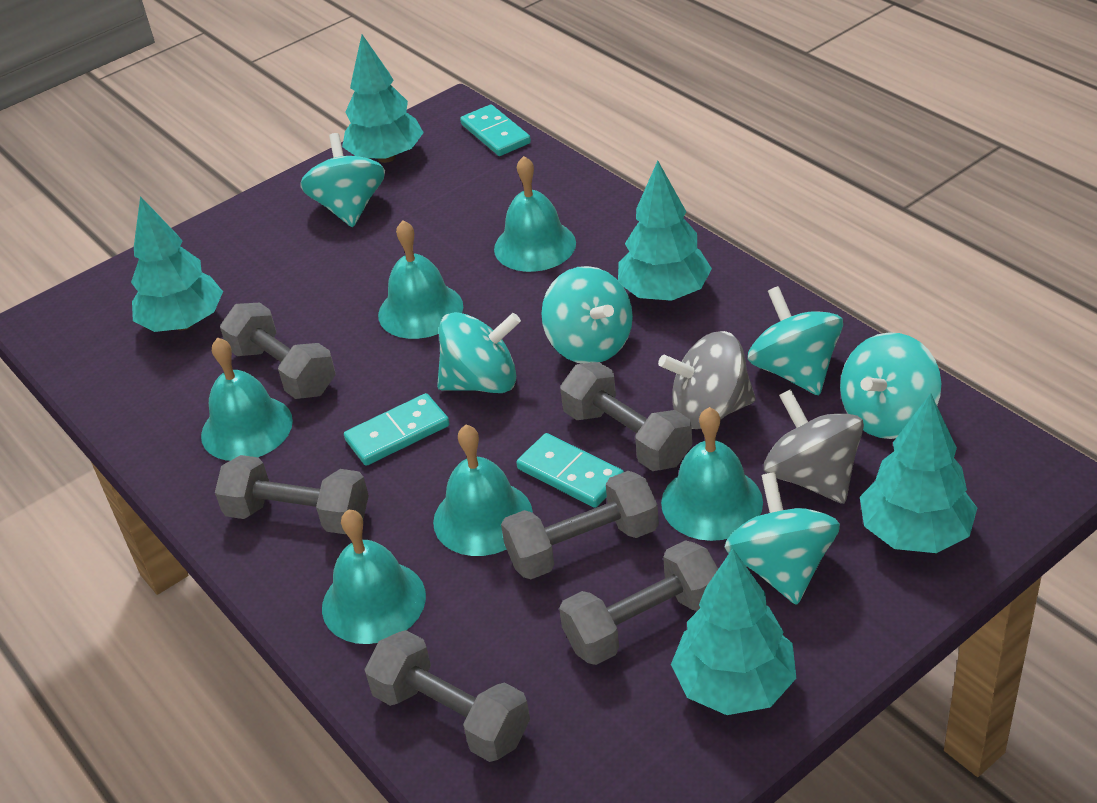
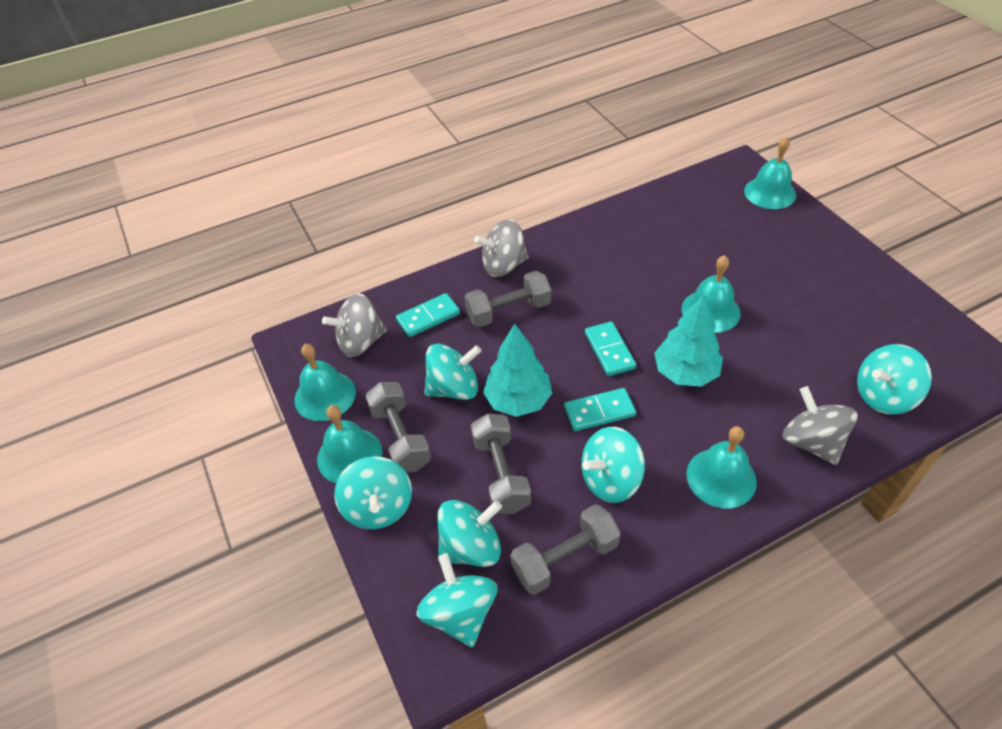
grey dumbbell: 6 -> 4
grey spinning top: 2 -> 3
turquoise bell: 6 -> 5
turquoise tree: 5 -> 2

